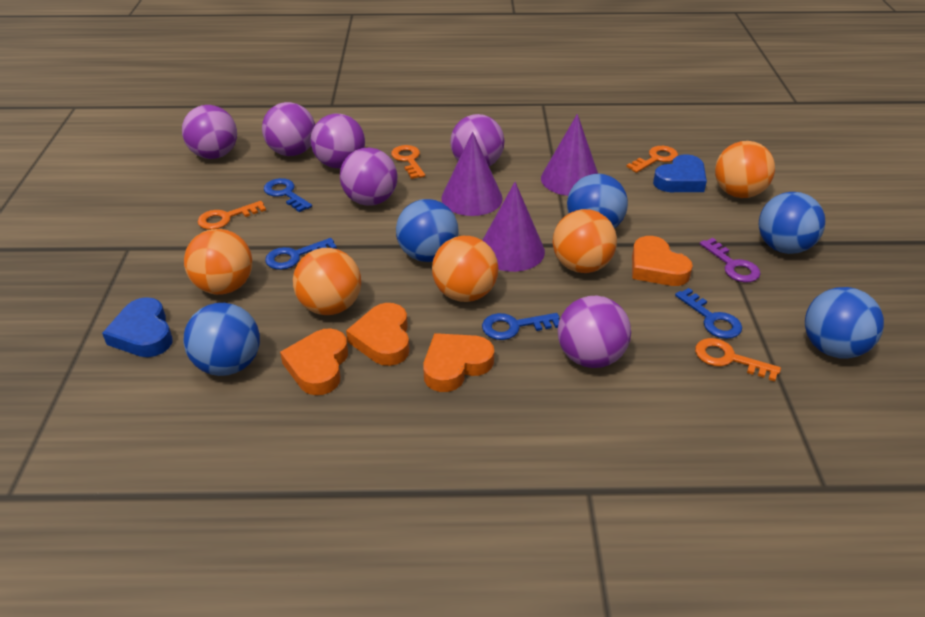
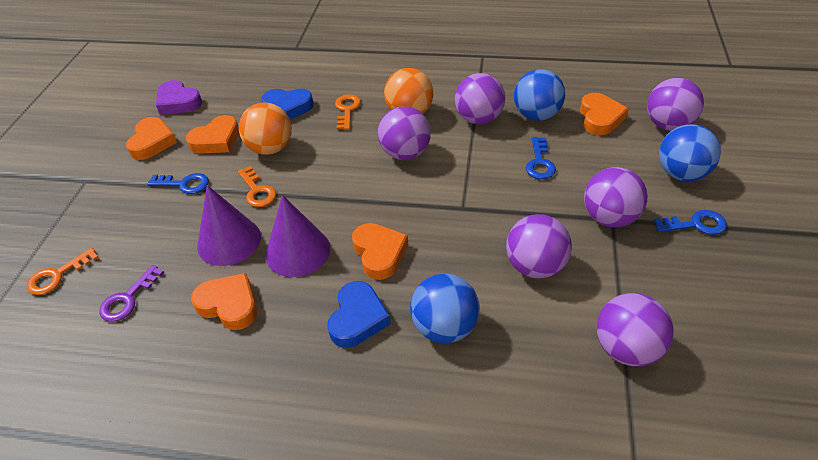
blue ball: 5 -> 3
blue key: 4 -> 3
orange ball: 5 -> 2
orange heart: 4 -> 5
orange key: 4 -> 3
purple cone: 3 -> 2
purple heart: 0 -> 1

